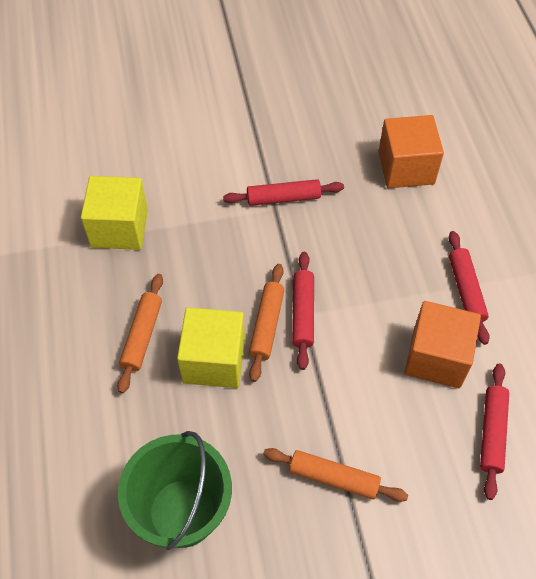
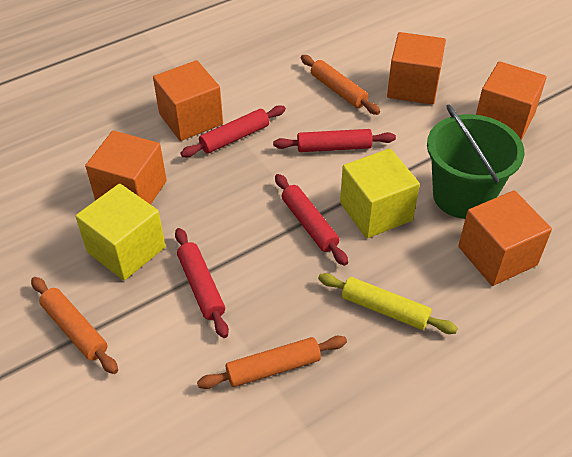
orange cube: 2 -> 5
yellow rolling pin: 0 -> 1

